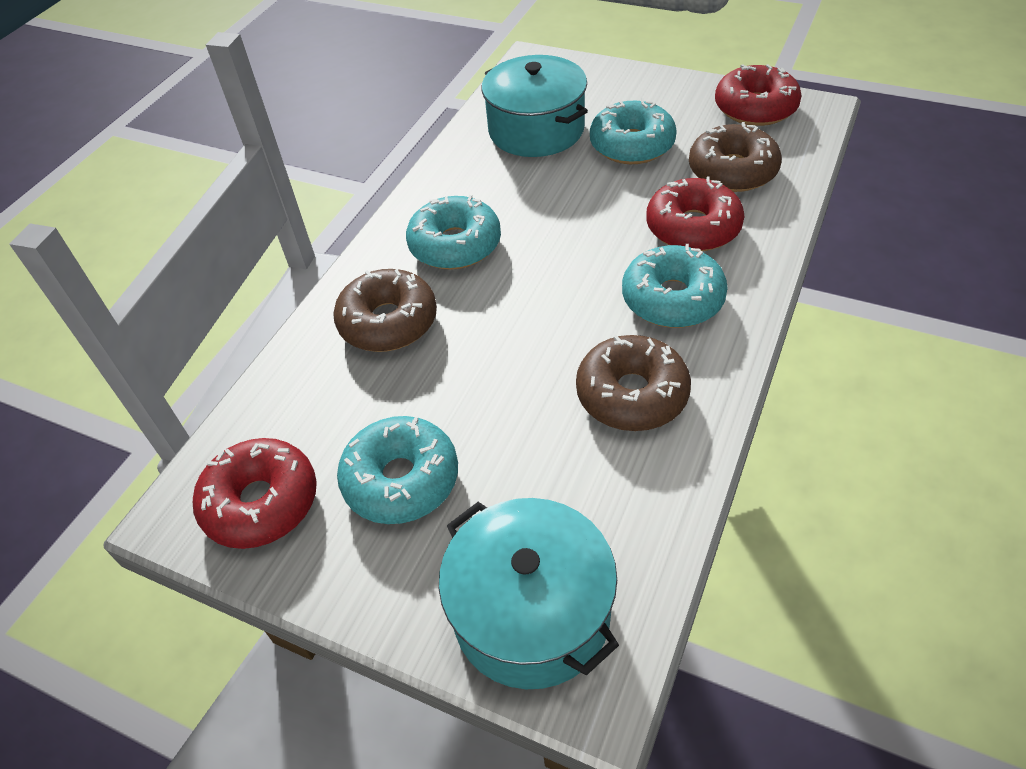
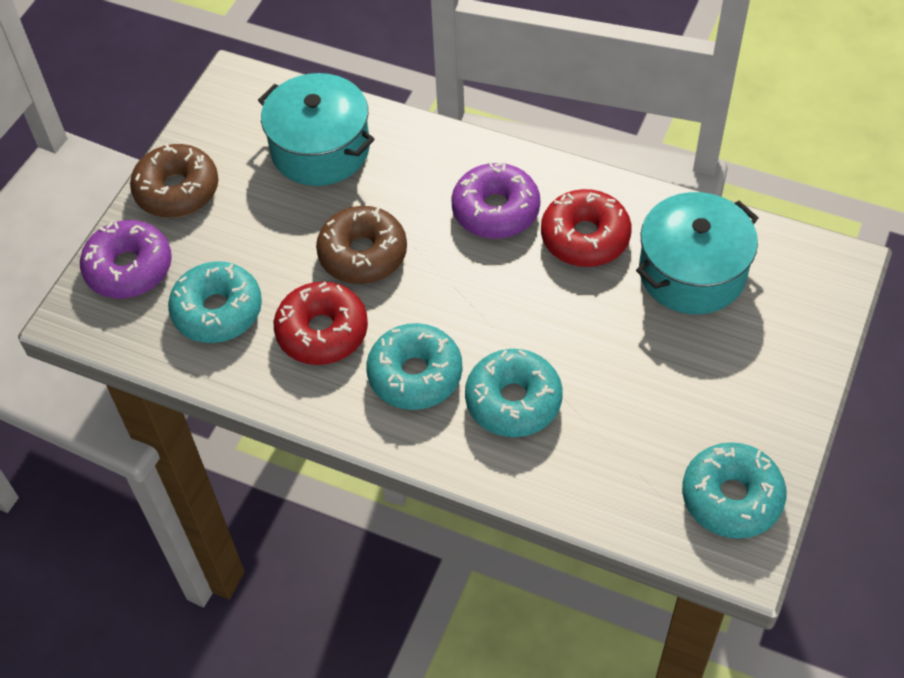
brown donut: 3 -> 2
purple donut: 0 -> 2
red donut: 3 -> 2

